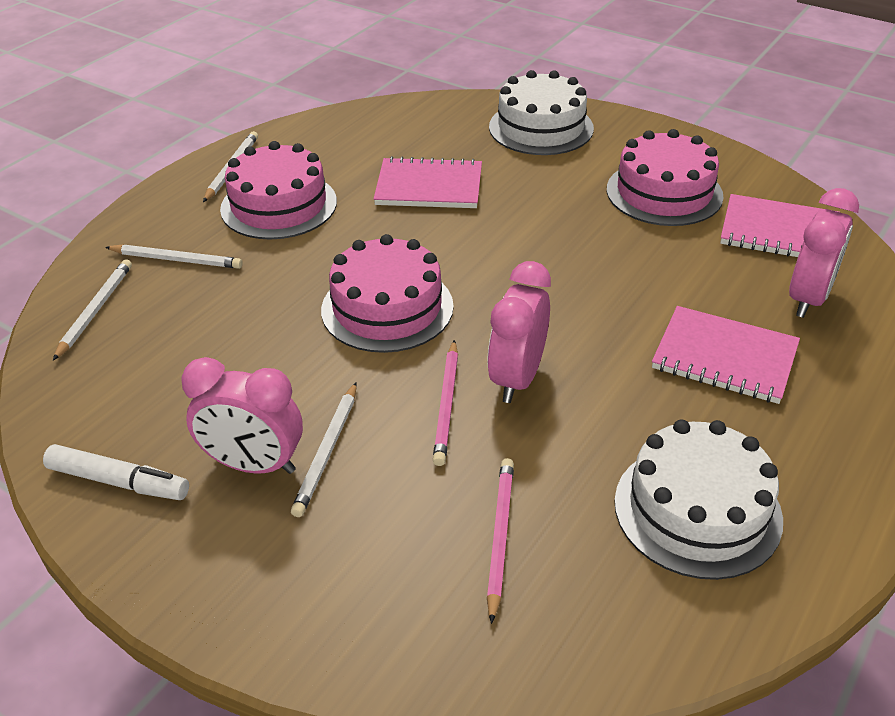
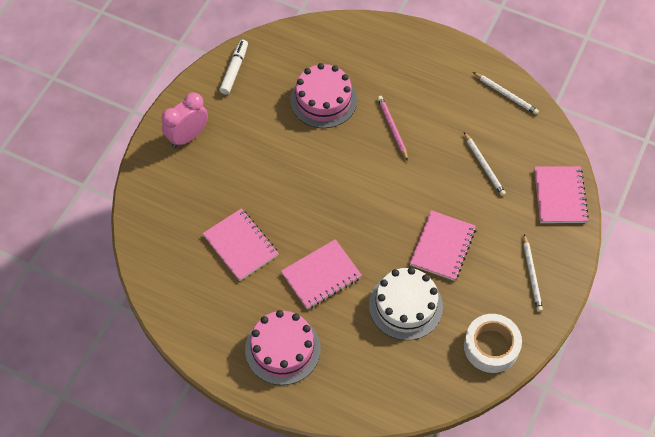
pink cake: 3 -> 2
pink clock: 3 -> 1
pink notebook: 3 -> 4
pink pencil: 2 -> 1
white cake: 2 -> 1
white pencil: 4 -> 3
white tape: 0 -> 1

